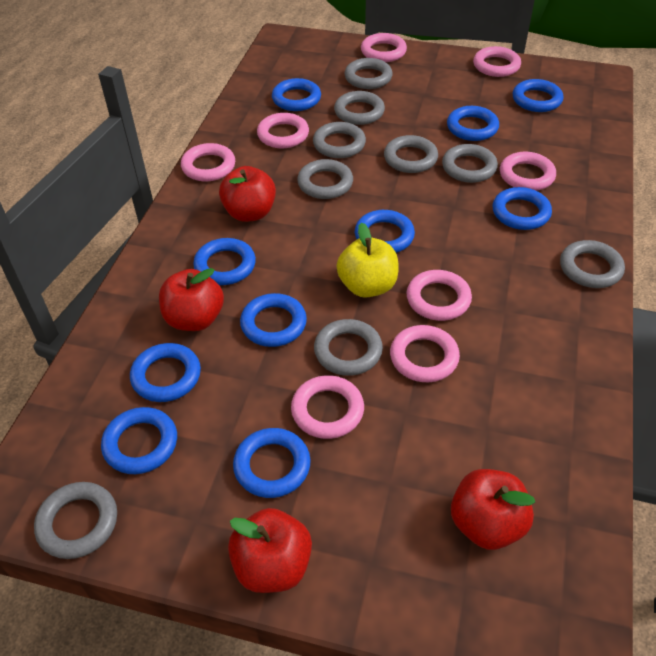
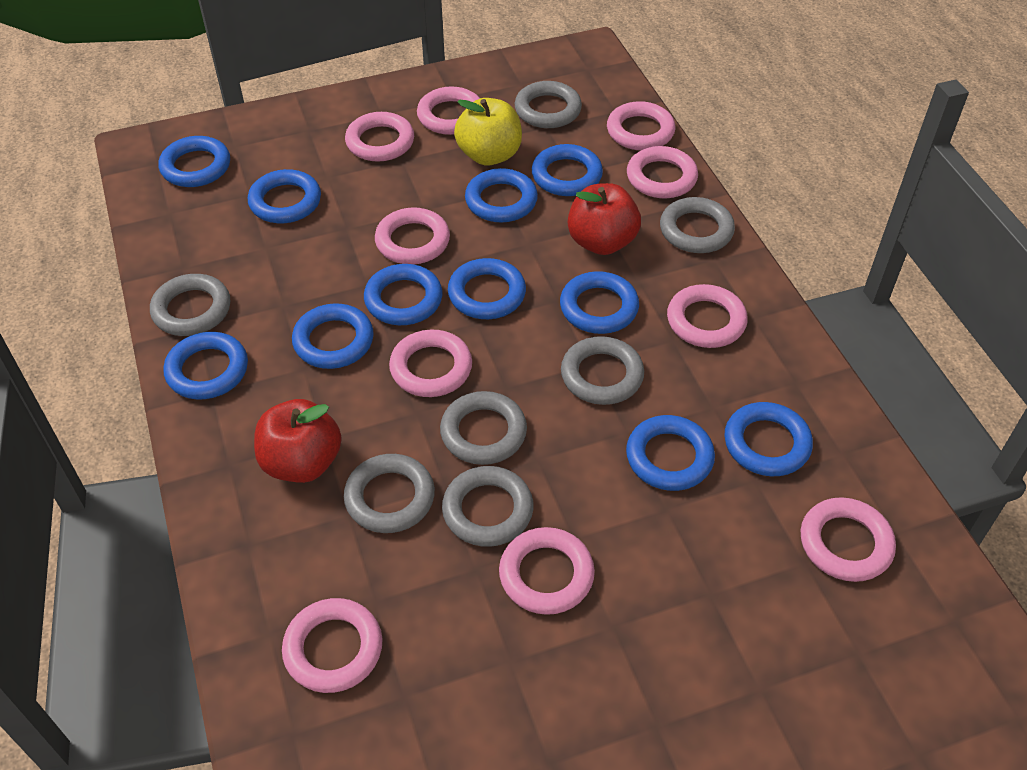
blue ring: 10 -> 11
grey ring: 9 -> 7
pink ring: 8 -> 10
red apple: 4 -> 2

